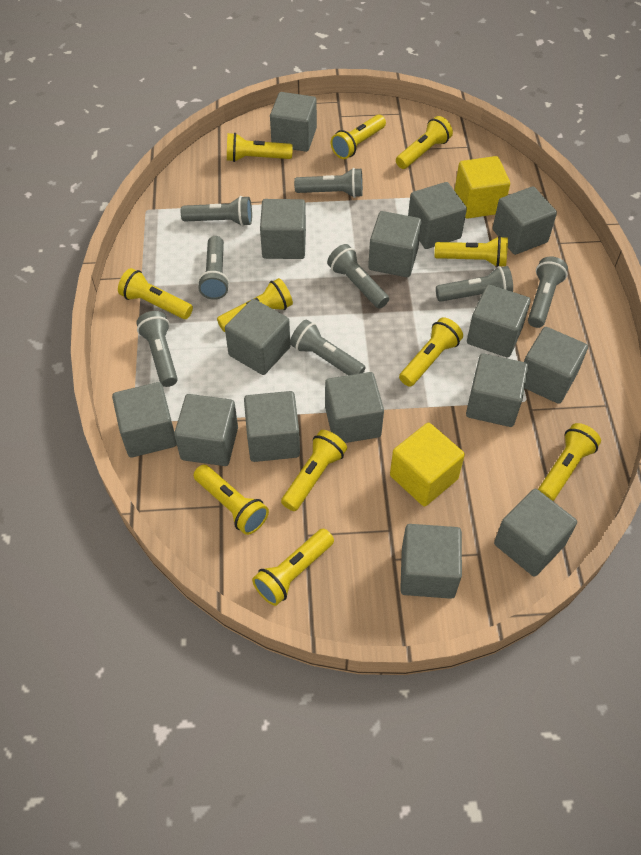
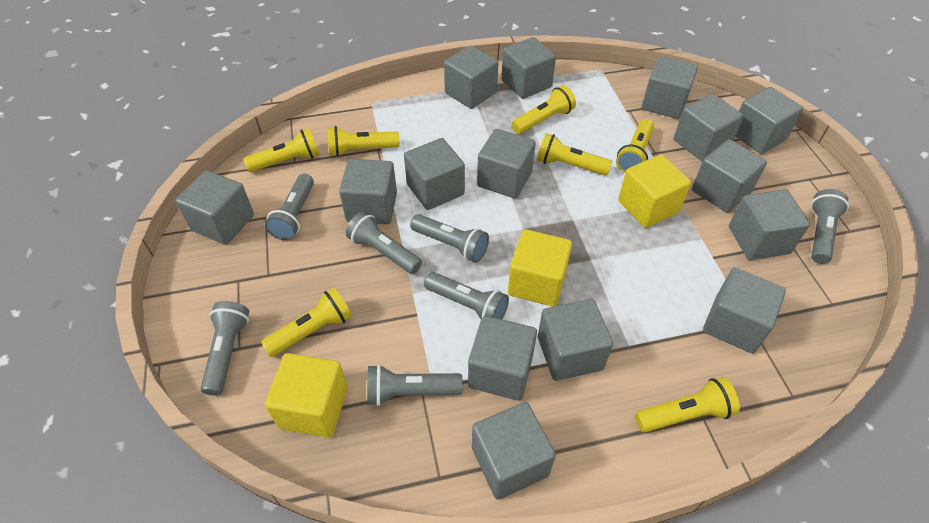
grey flashlight: 8 -> 7
yellow cube: 2 -> 3
yellow flashlight: 11 -> 7

